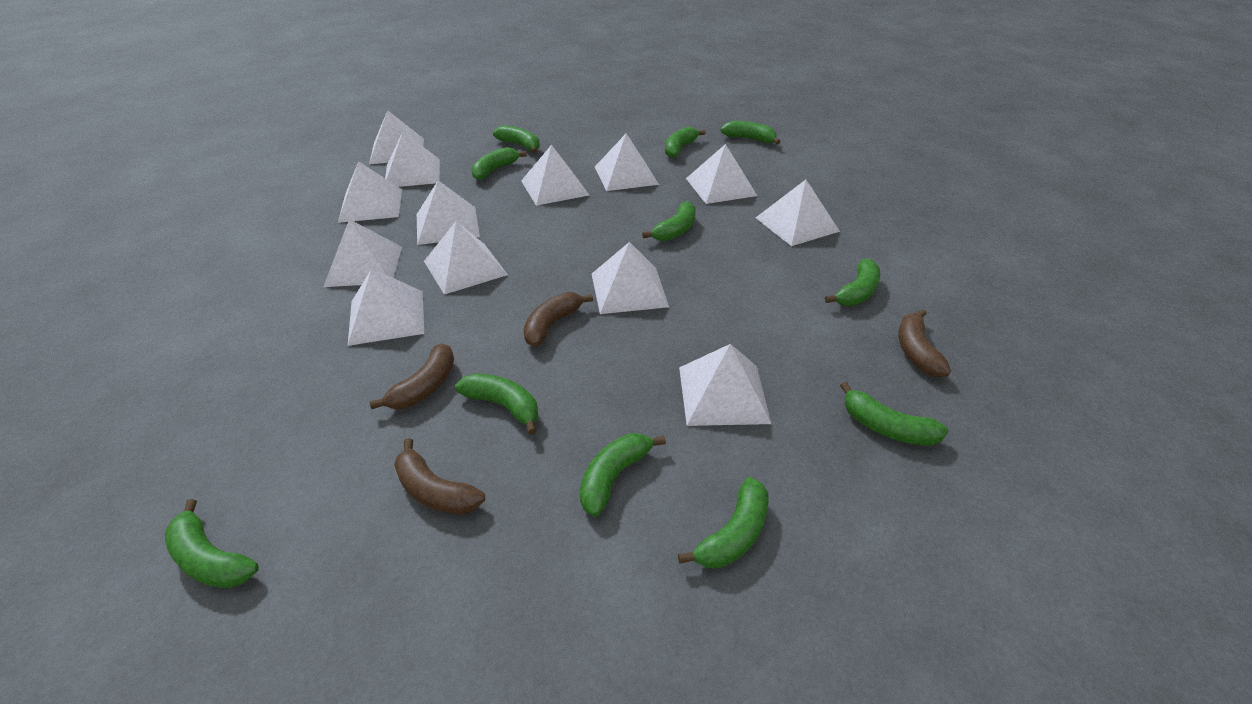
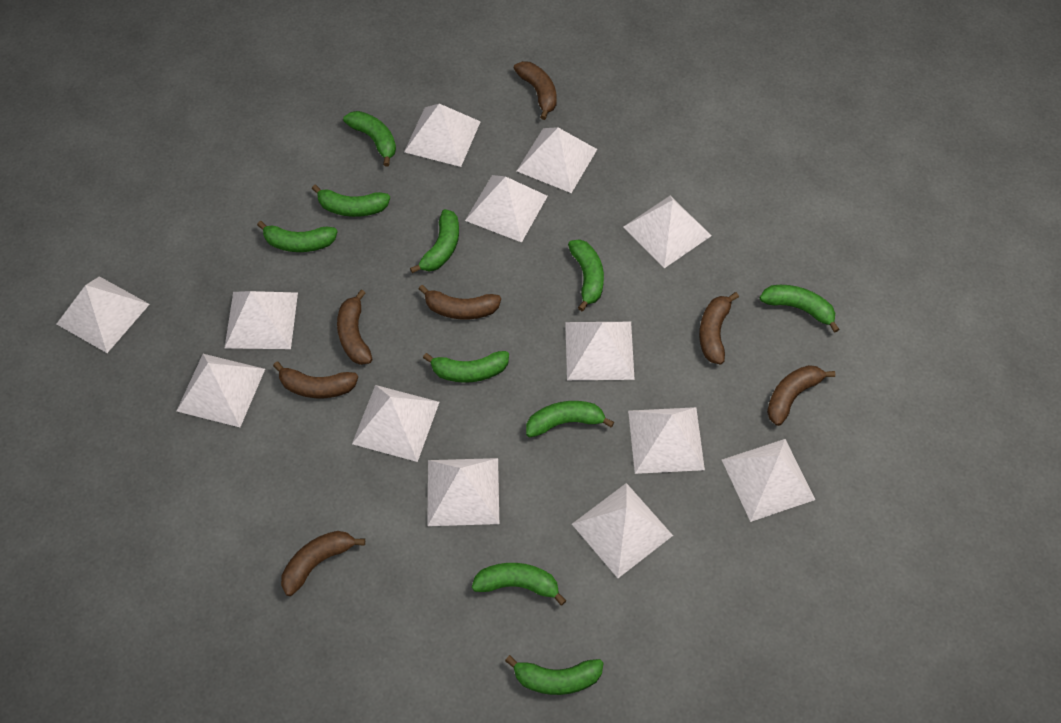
brown banana: 4 -> 7
green banana: 11 -> 10

